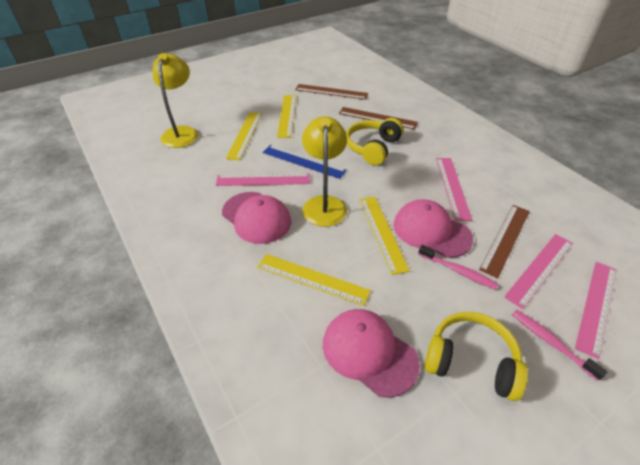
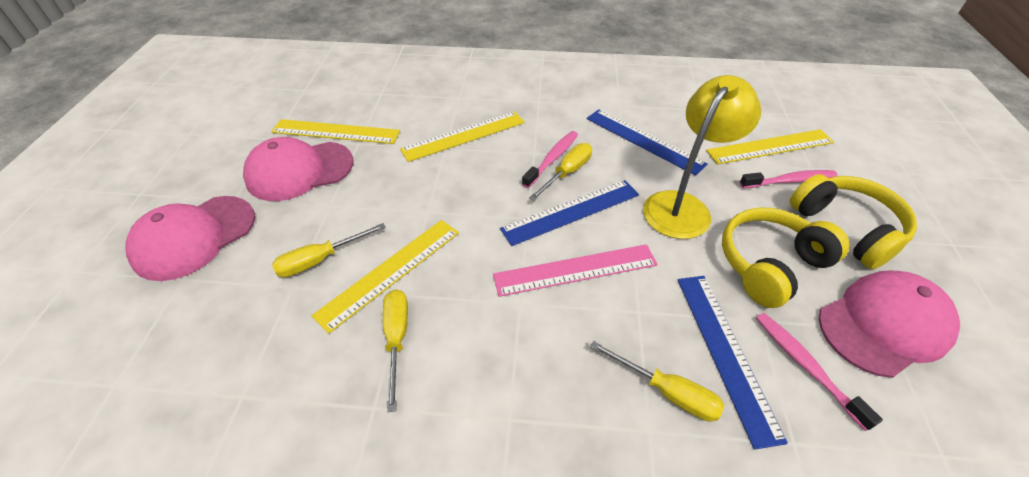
blue ruler: 1 -> 3
brown ruler: 3 -> 0
pink ruler: 4 -> 1
pink toothbrush: 2 -> 3
yellow lamp: 2 -> 1
yellow screwdriver: 0 -> 4

